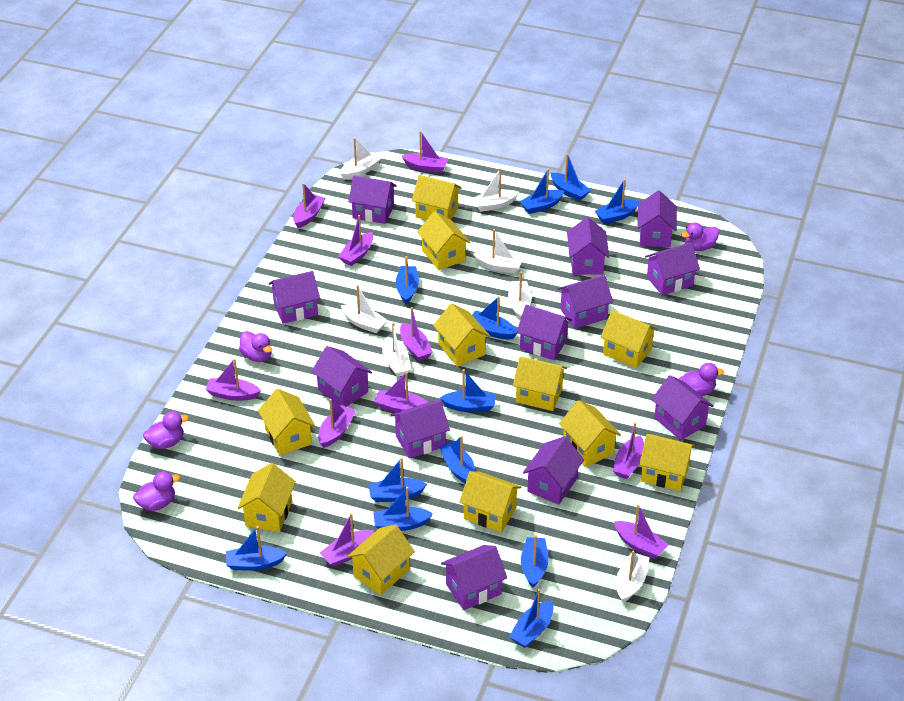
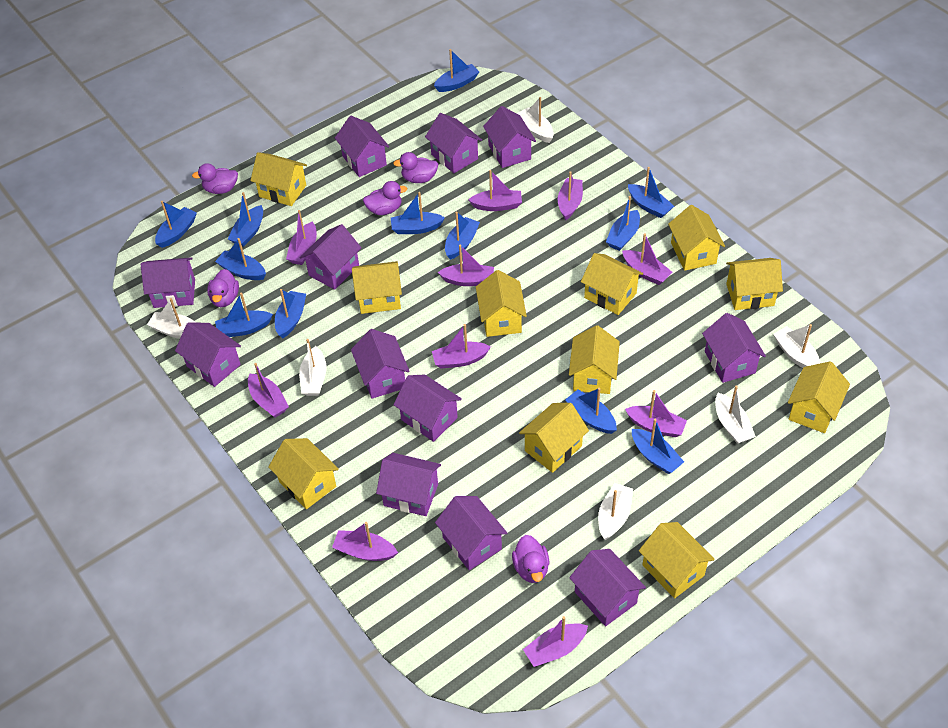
white boat: 7 -> 6

